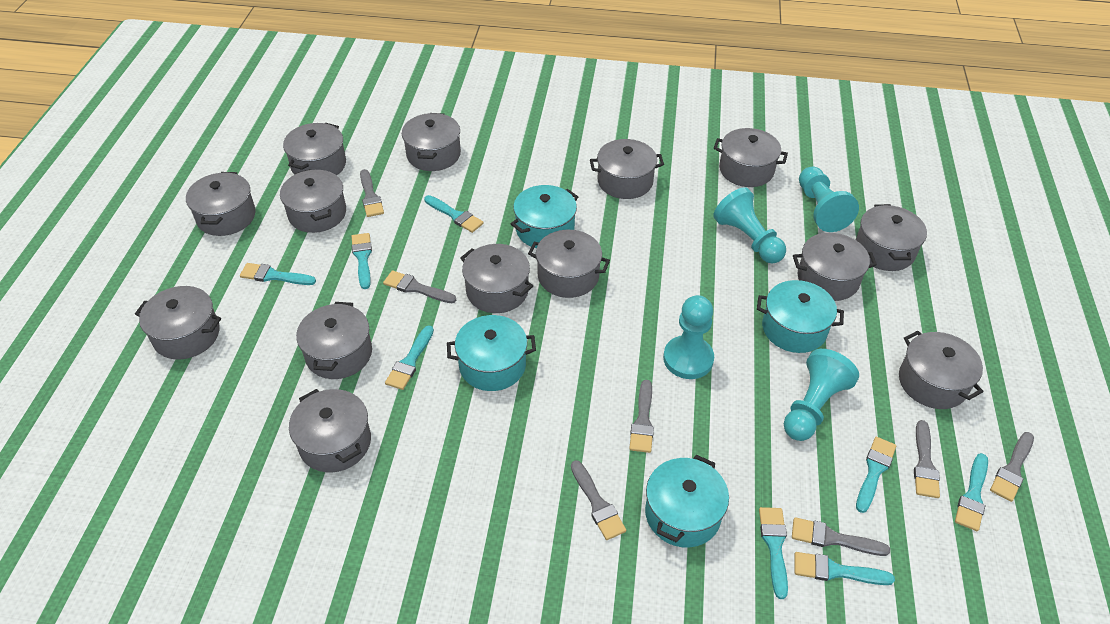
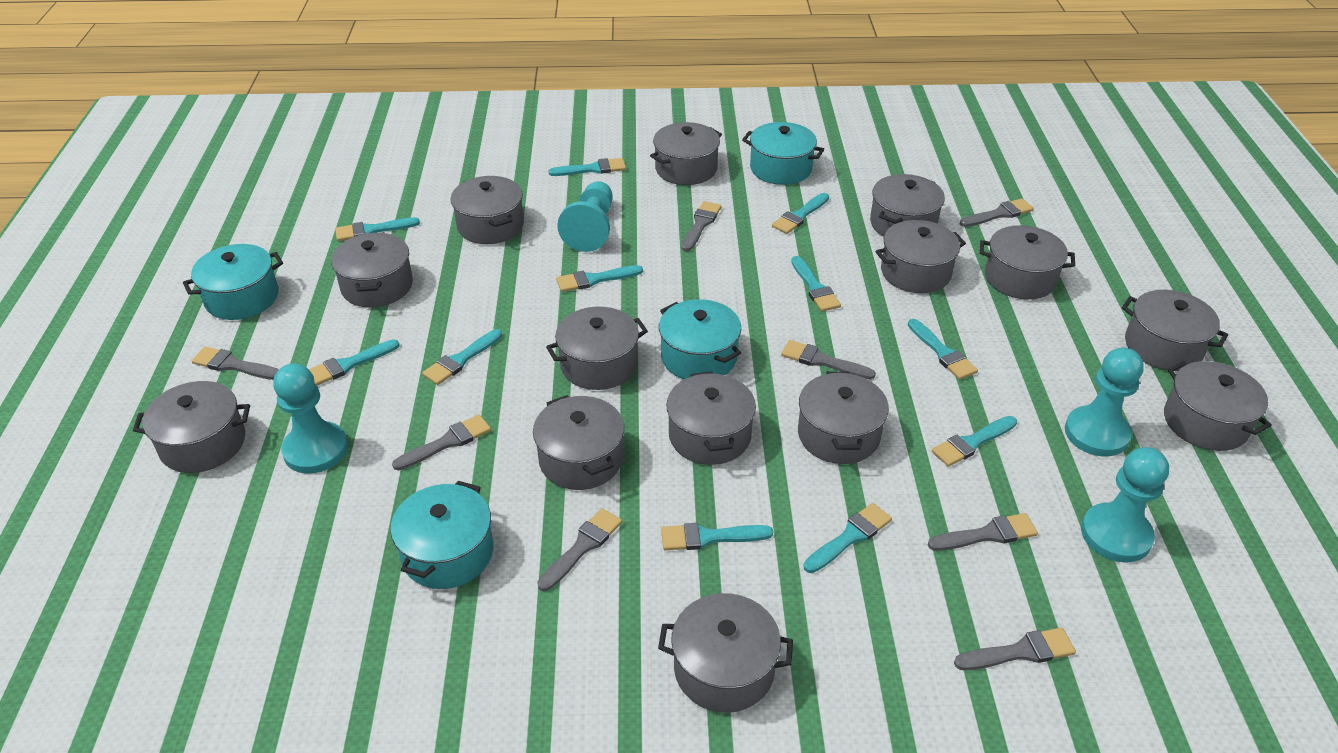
grey brush: 7 -> 8
turquoise brush: 8 -> 11

